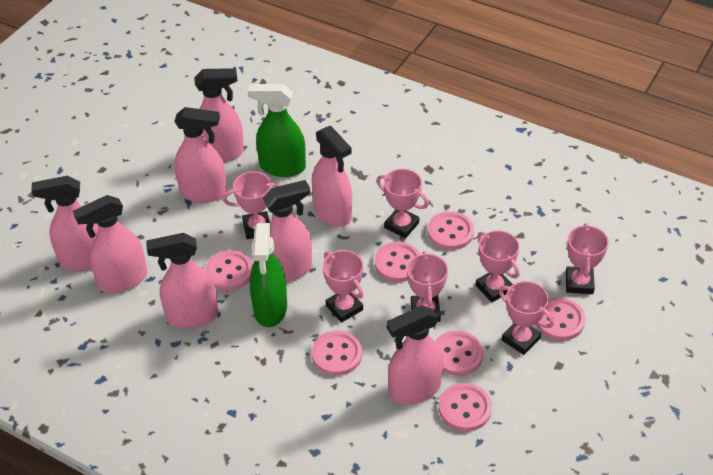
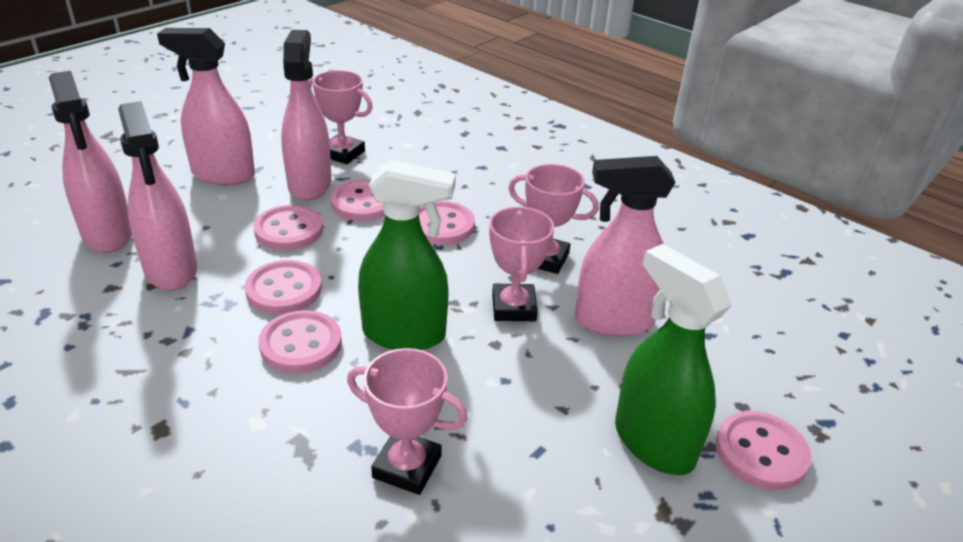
pink button: 7 -> 6
pink spray bottle: 8 -> 5
pink trophy: 7 -> 4

